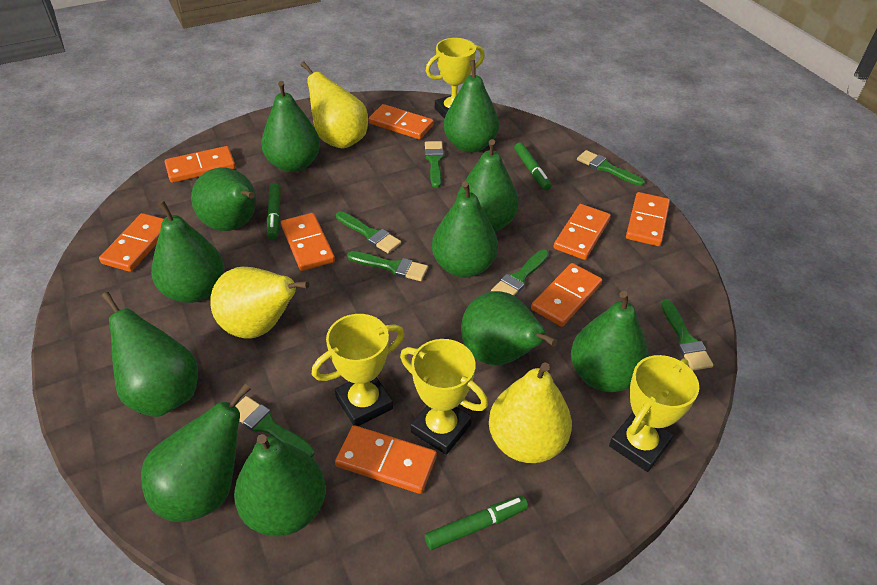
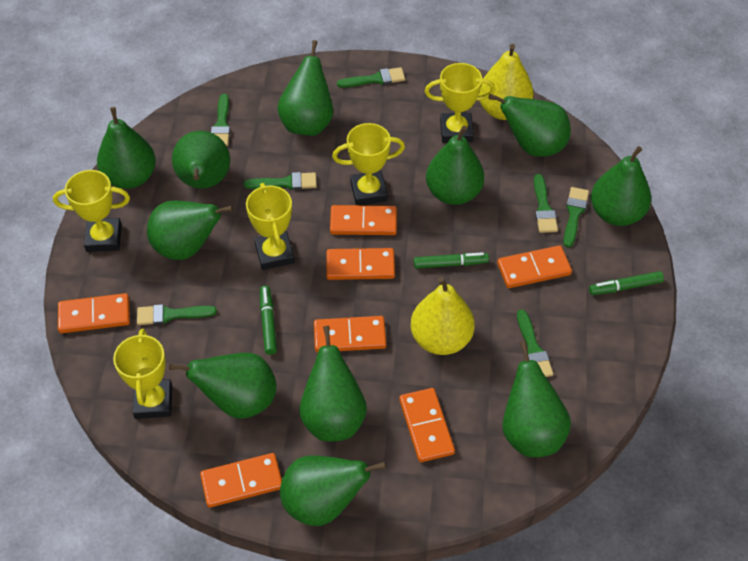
orange domino: 8 -> 7
yellow pear: 3 -> 2
yellow trophy: 4 -> 5

